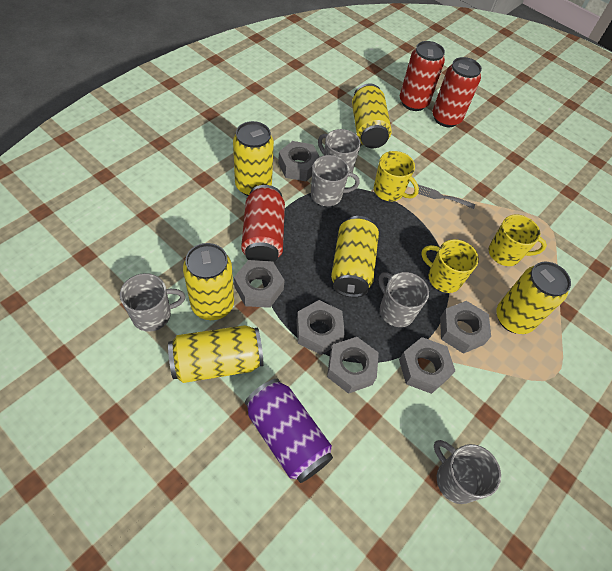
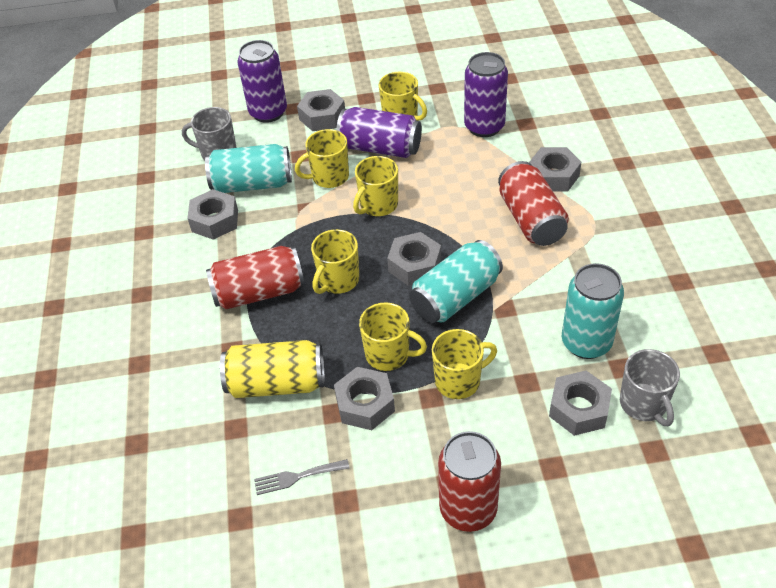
grey mug: 5 -> 2
purple can: 1 -> 3
turquoise can: 0 -> 3
yellow can: 6 -> 1
yellow mug: 3 -> 6

